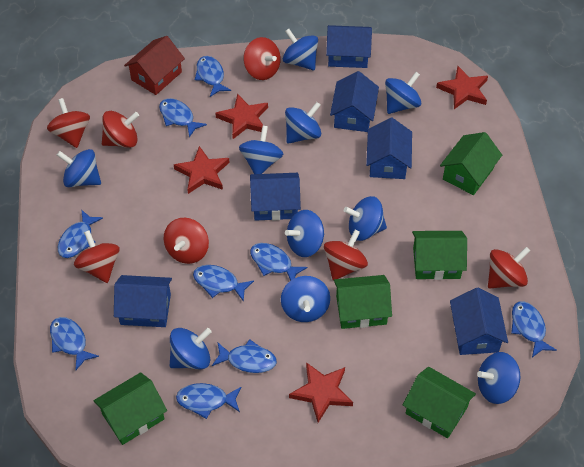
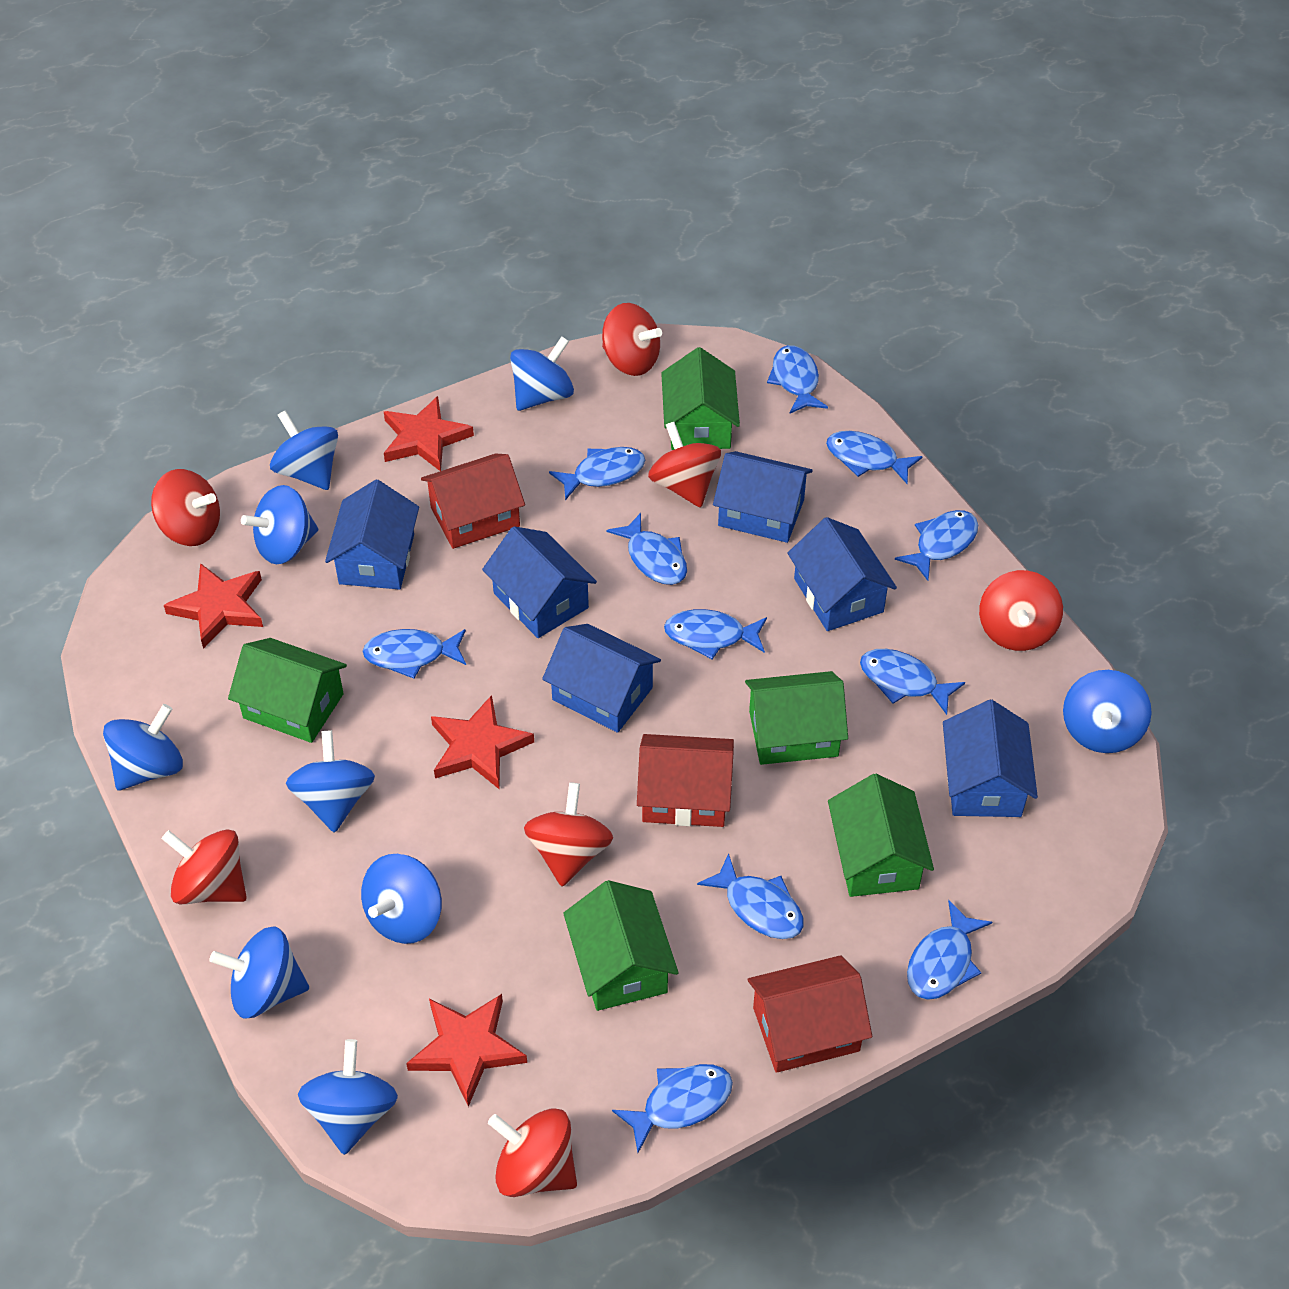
blue fish: 9 -> 11
blue spinning top: 10 -> 9
red house: 1 -> 3

